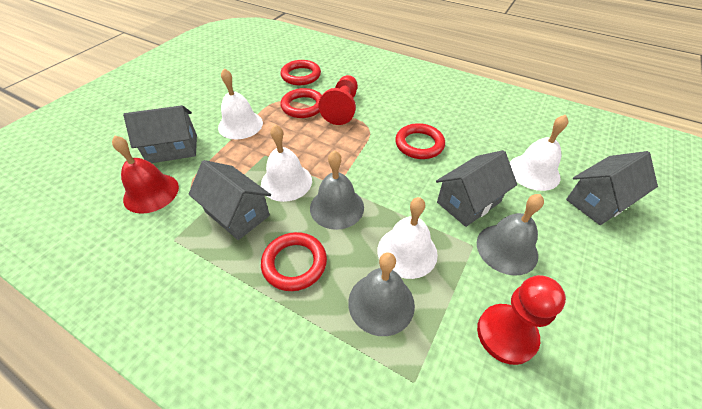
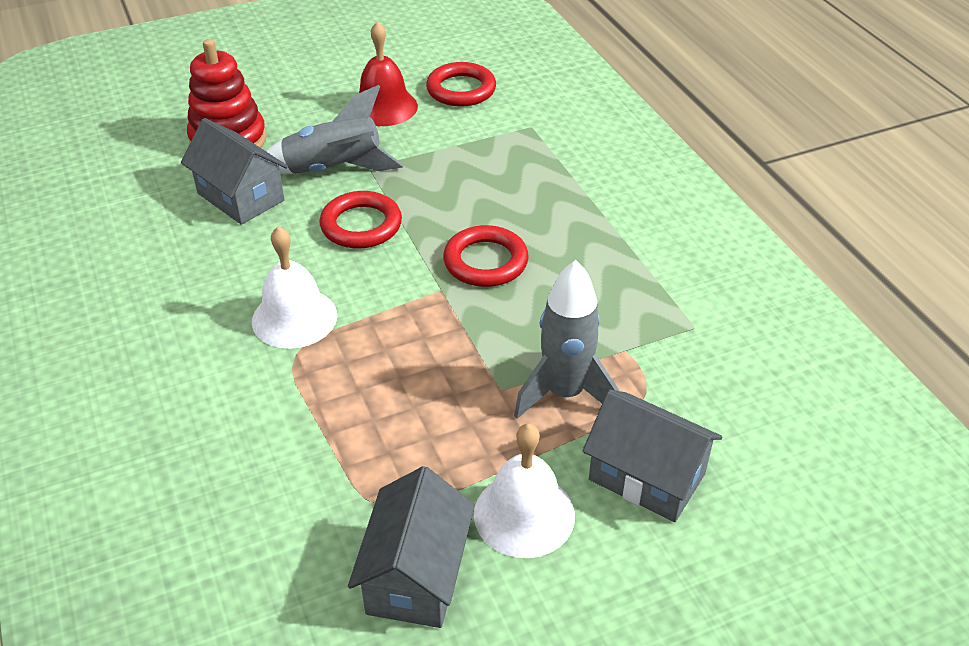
grey bell: 3 -> 0
grey house: 4 -> 3
grey rocket: 0 -> 2
red pawn: 2 -> 0
red ring: 4 -> 3
red stacking toy: 0 -> 1
white bell: 4 -> 2

